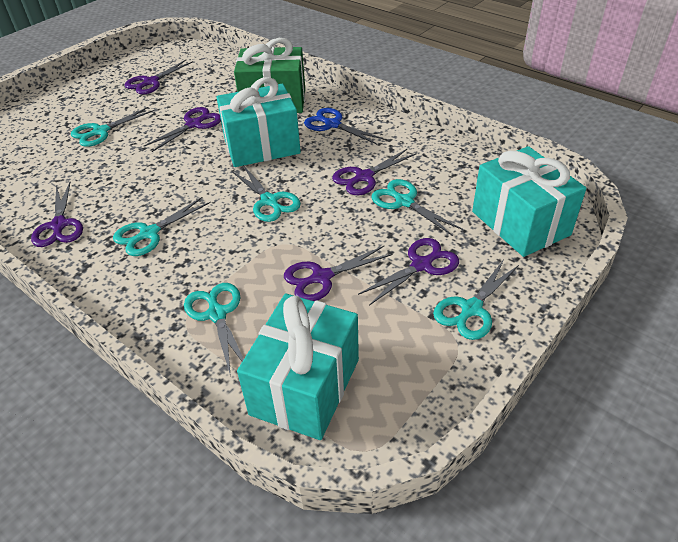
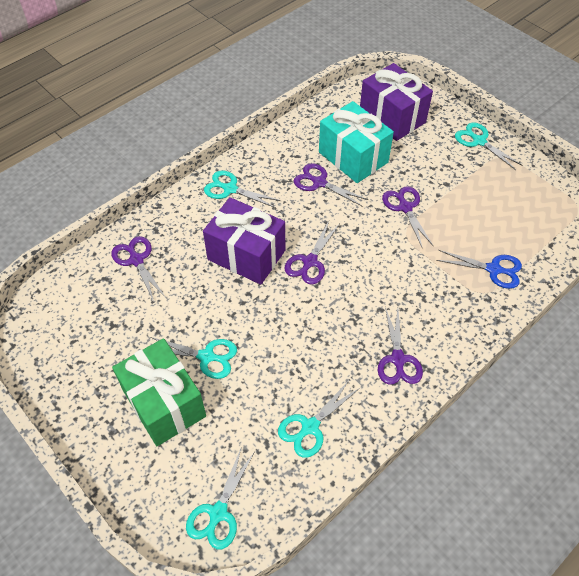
purple gift: 0 -> 2
purple scissors: 6 -> 5
turquoise gift: 3 -> 1
turquoise scissors: 6 -> 5

